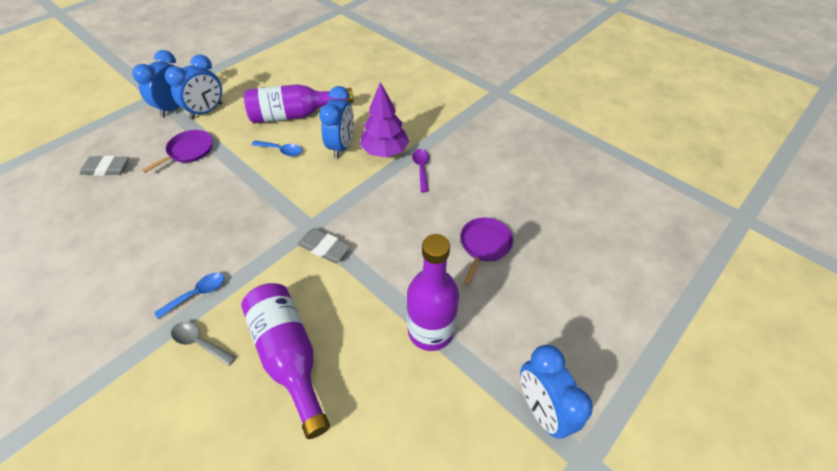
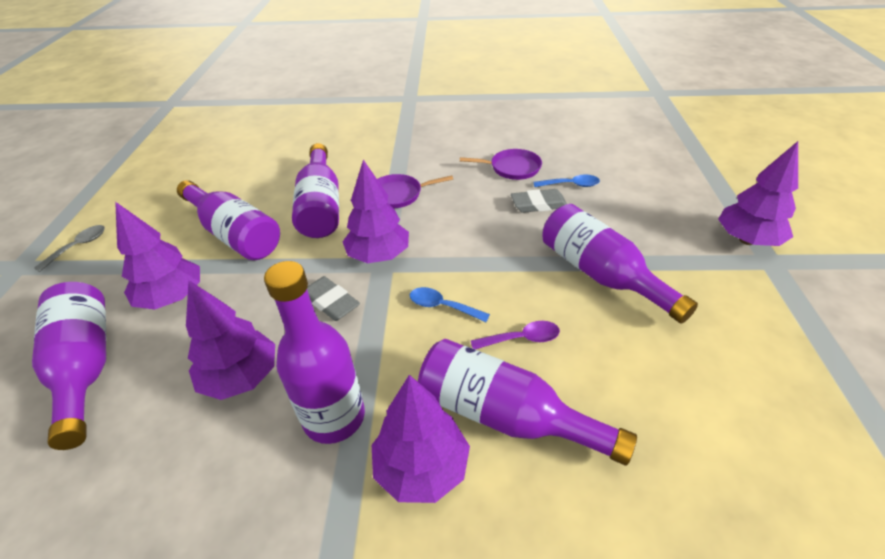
blue clock: 4 -> 0
purple bottle: 3 -> 6
purple tree: 1 -> 5

